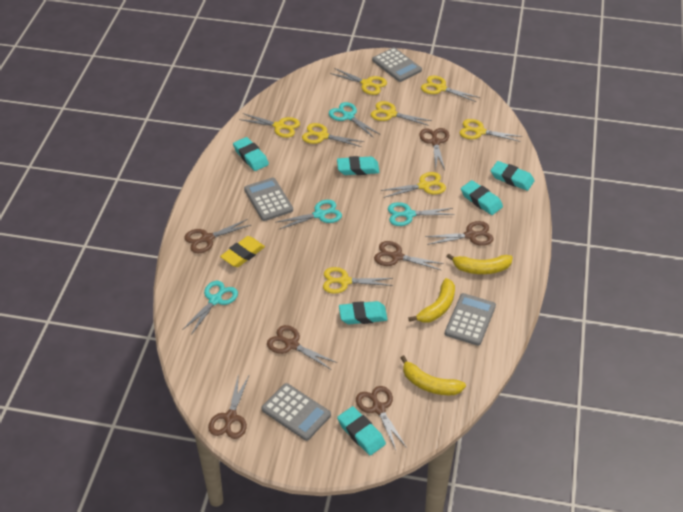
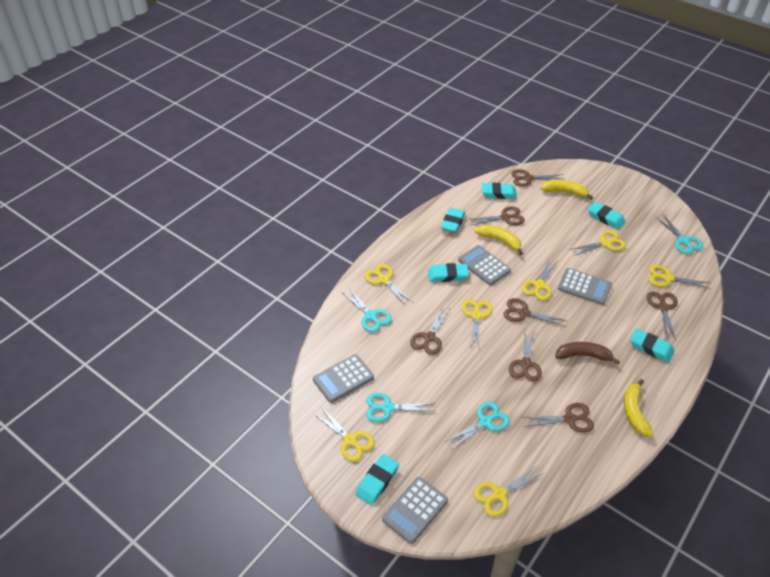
brown banana: 0 -> 1
yellow eraser: 1 -> 0
yellow scissors: 8 -> 7

